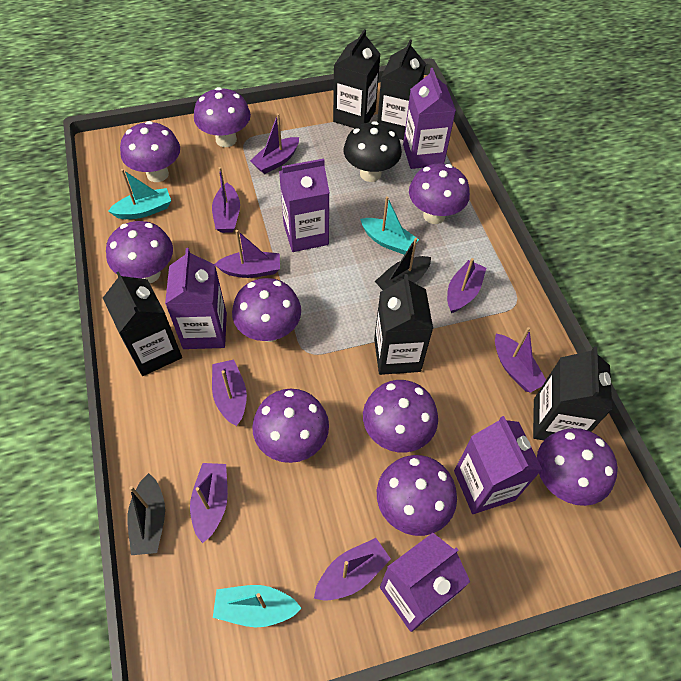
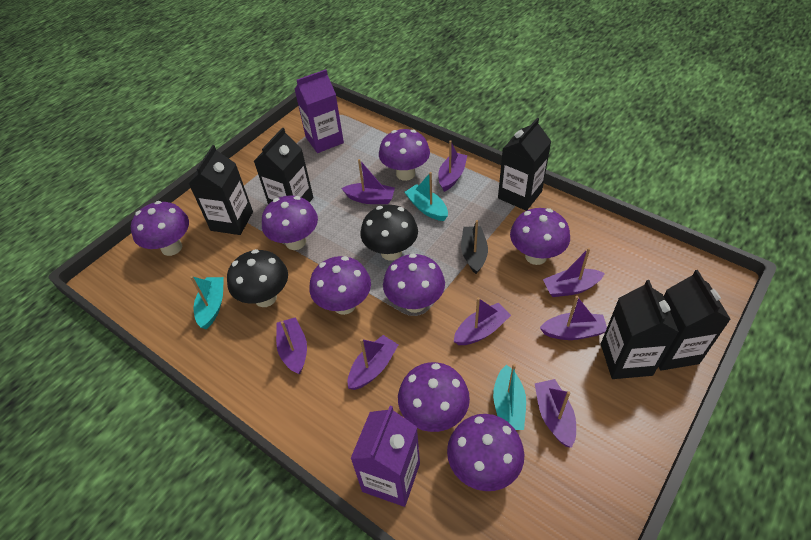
black boat: 2 -> 1
black mushroom: 1 -> 2
purple carton: 5 -> 2
purple mushroom: 9 -> 8

